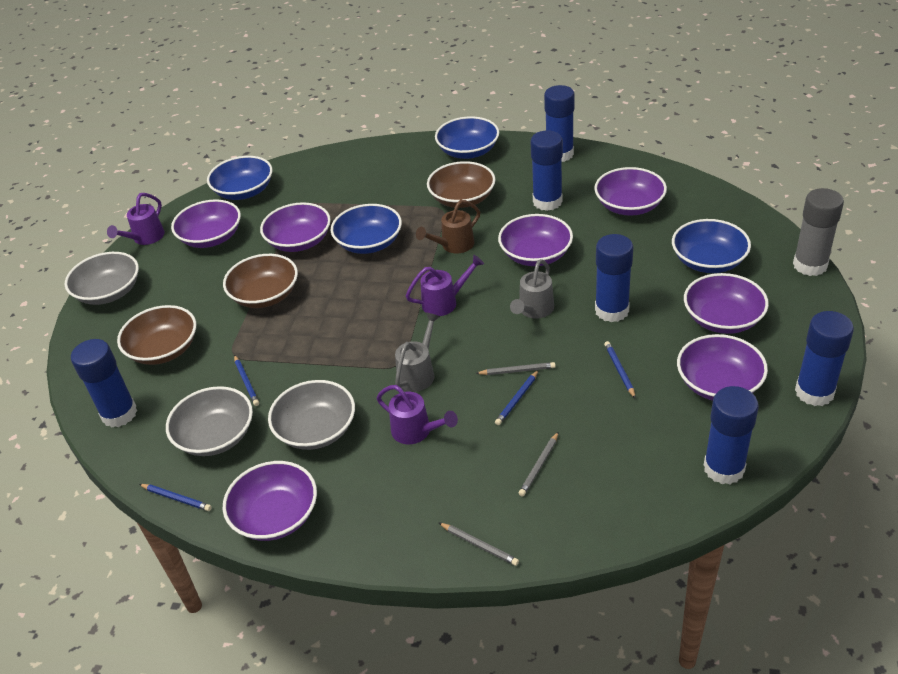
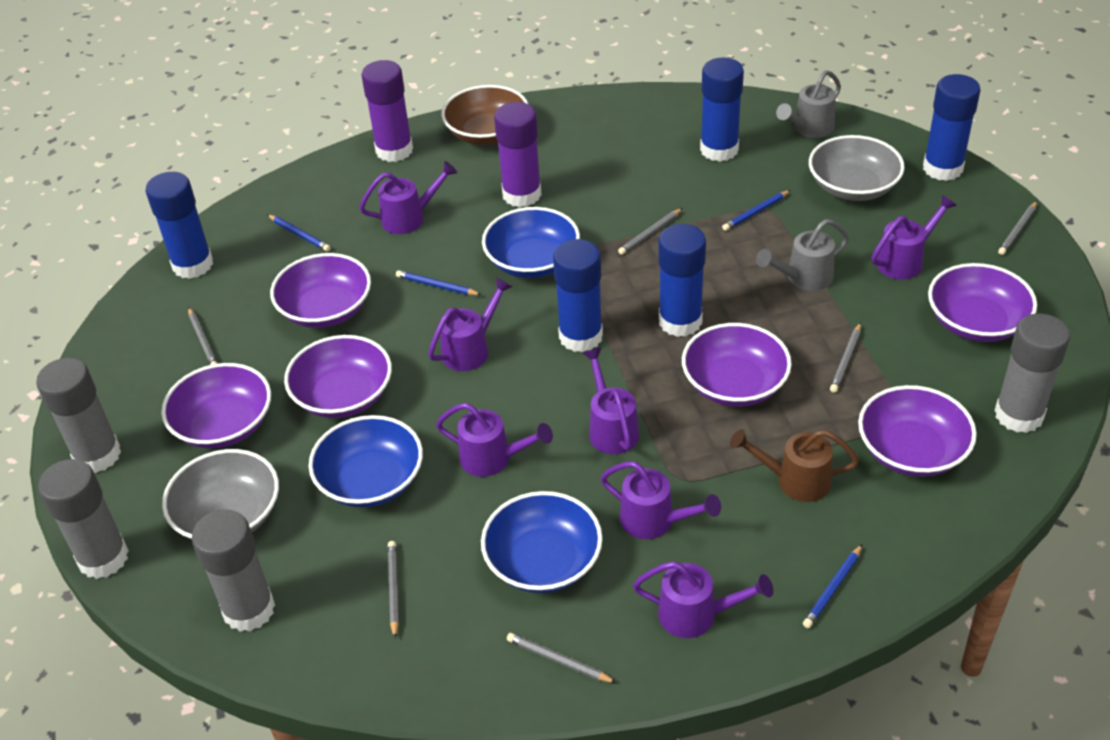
blue bowl: 4 -> 3
blue glue stick: 6 -> 5
brown bowl: 3 -> 1
grey bowl: 3 -> 2
grey glue stick: 1 -> 4
grey pencil: 3 -> 6
purple bowl: 7 -> 6
purple glue stick: 0 -> 2
purple watering can: 3 -> 7

